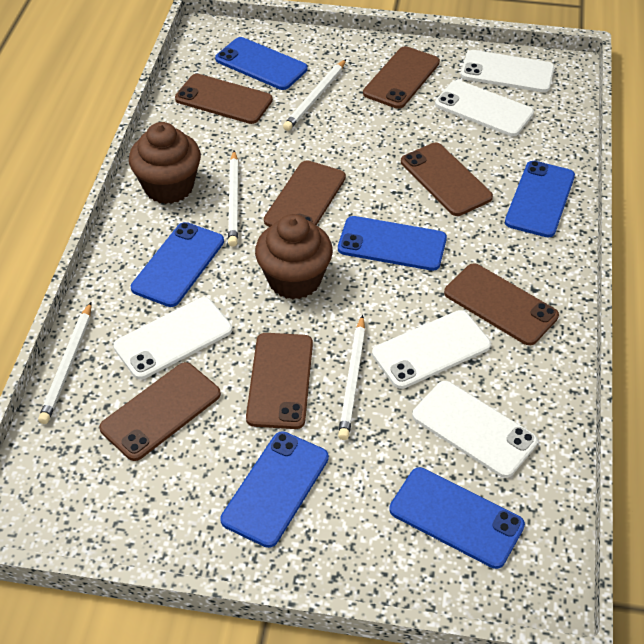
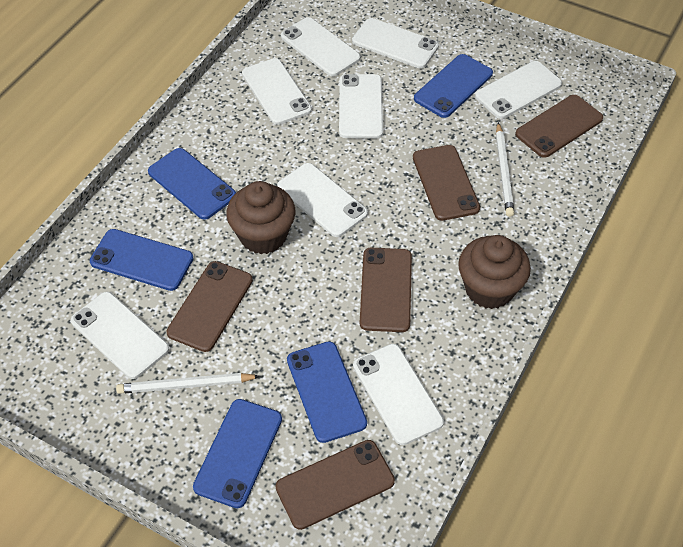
blue phone: 6 -> 5
brown phone: 7 -> 5
white pencil: 4 -> 2
white phone: 5 -> 8

